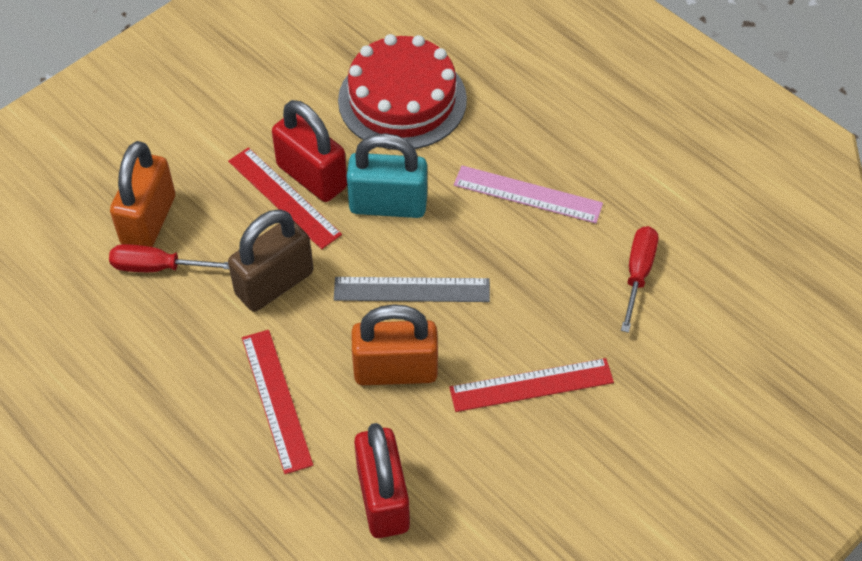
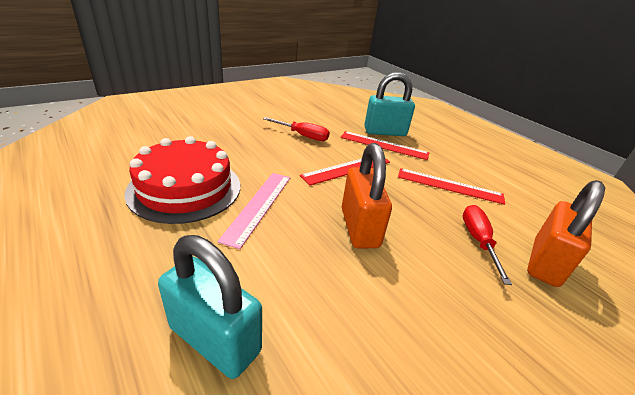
brown padlock: 1 -> 0
grey ruler: 1 -> 0
red padlock: 2 -> 0
turquoise padlock: 1 -> 2

